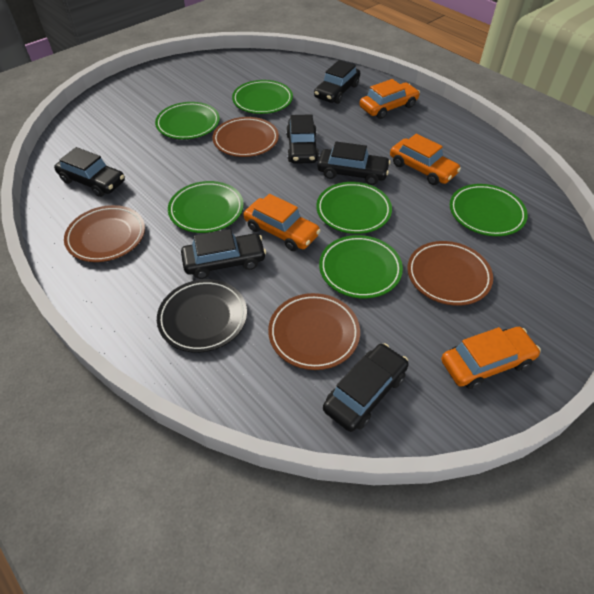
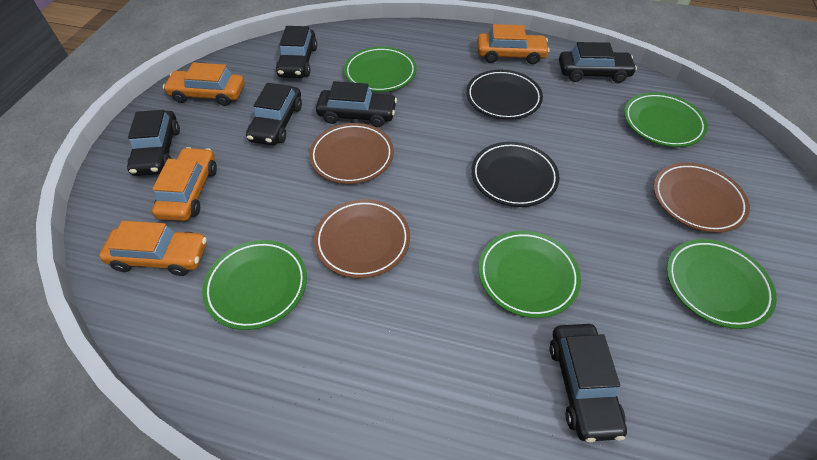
black plate: 1 -> 2
brown plate: 4 -> 3
green plate: 6 -> 5

